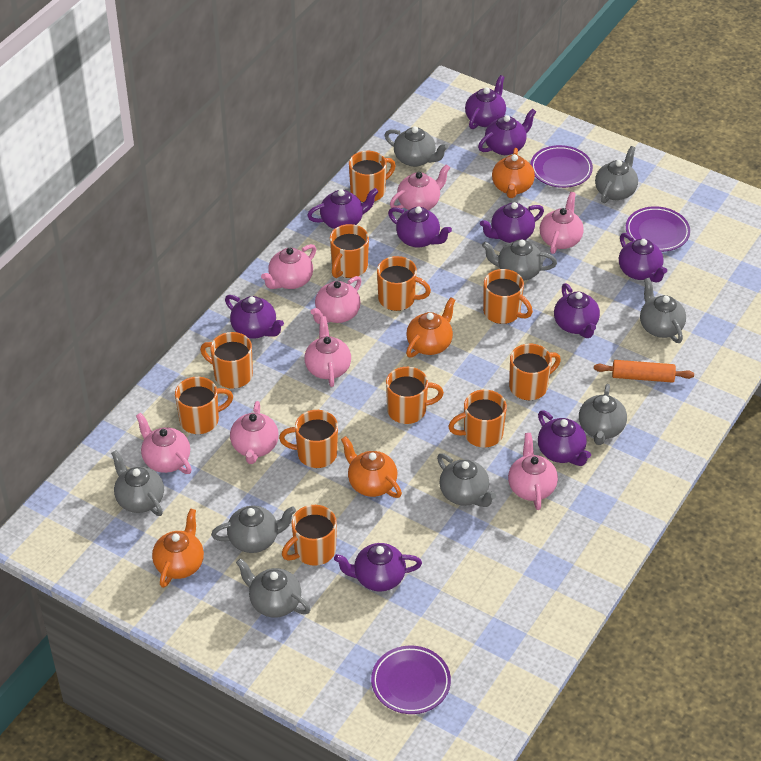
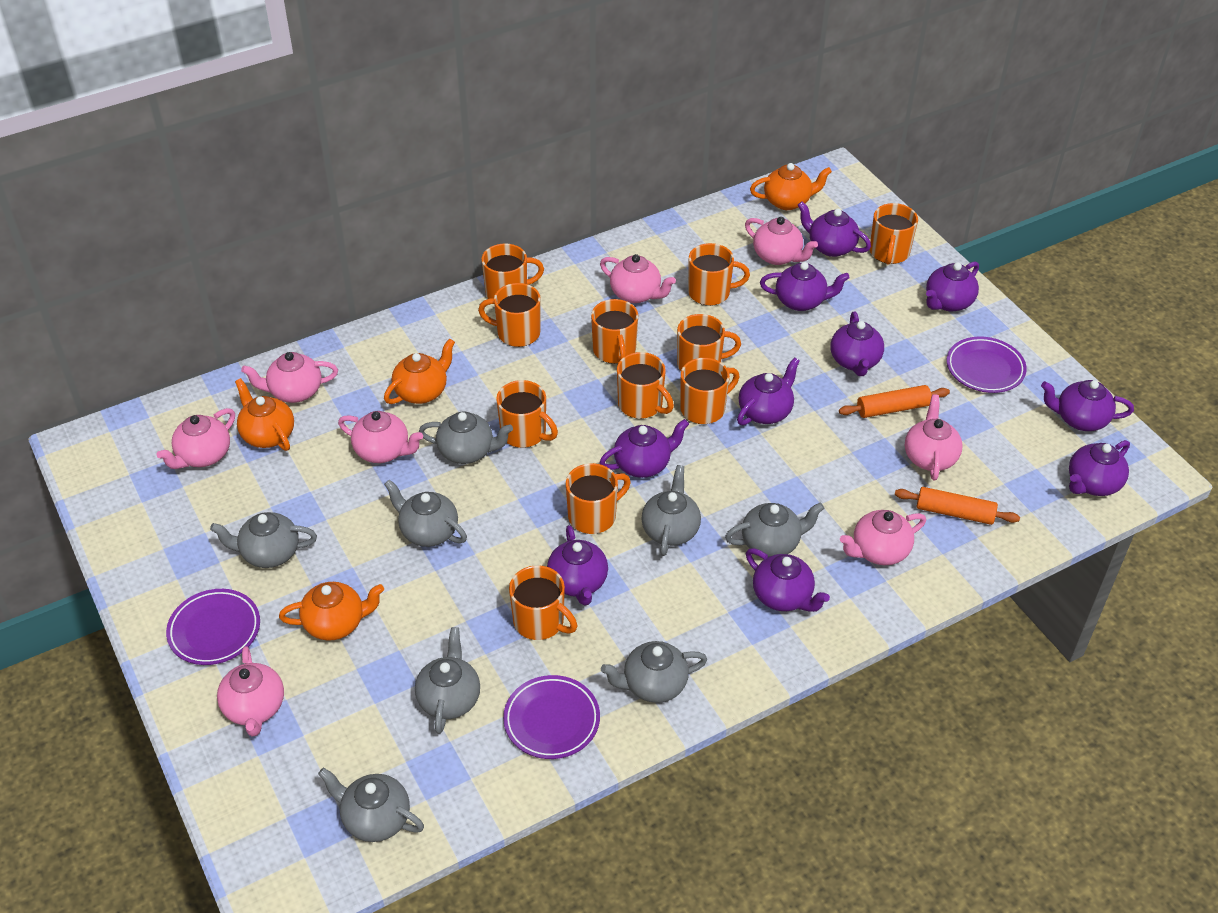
grey teapot: 9 -> 8
orange rolling pin: 1 -> 2

